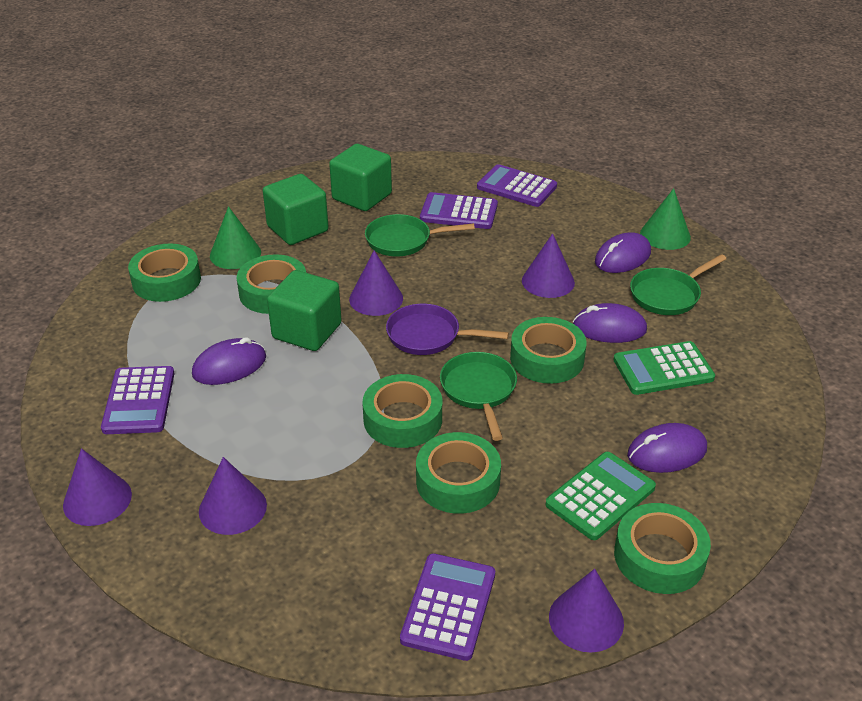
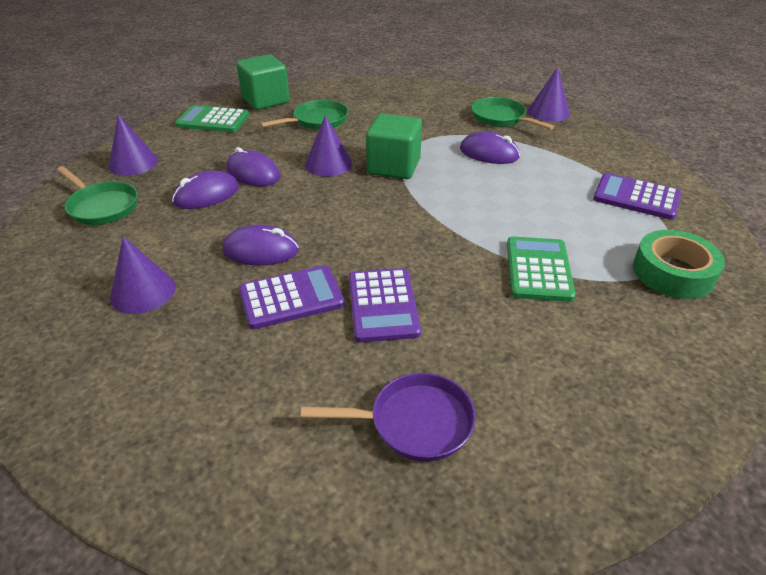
green cone: 2 -> 0
green cube: 3 -> 2
green tape: 6 -> 1
purple calculator: 4 -> 3
purple cone: 5 -> 4

